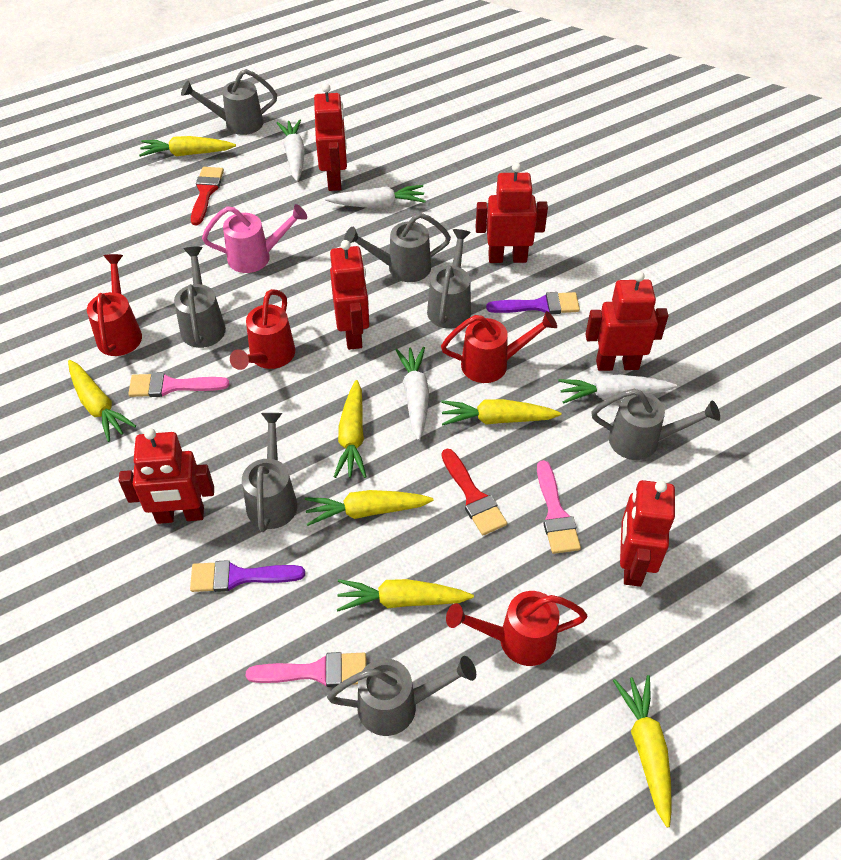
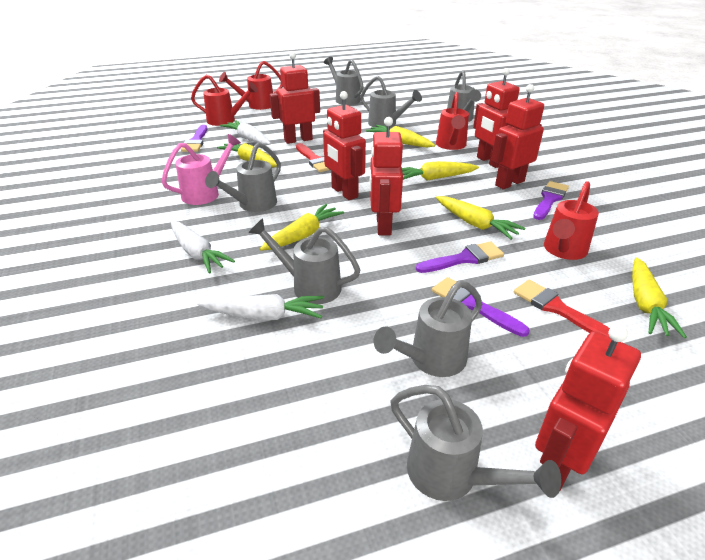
pink brush: 3 -> 0
purple brush: 2 -> 4
white carrot: 4 -> 3
yellow carrot: 7 -> 6

